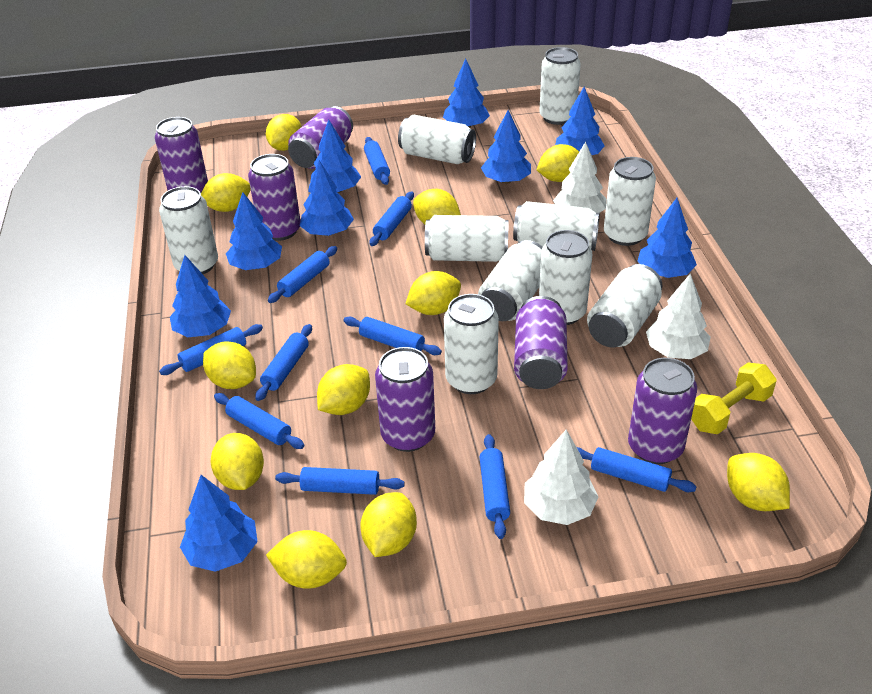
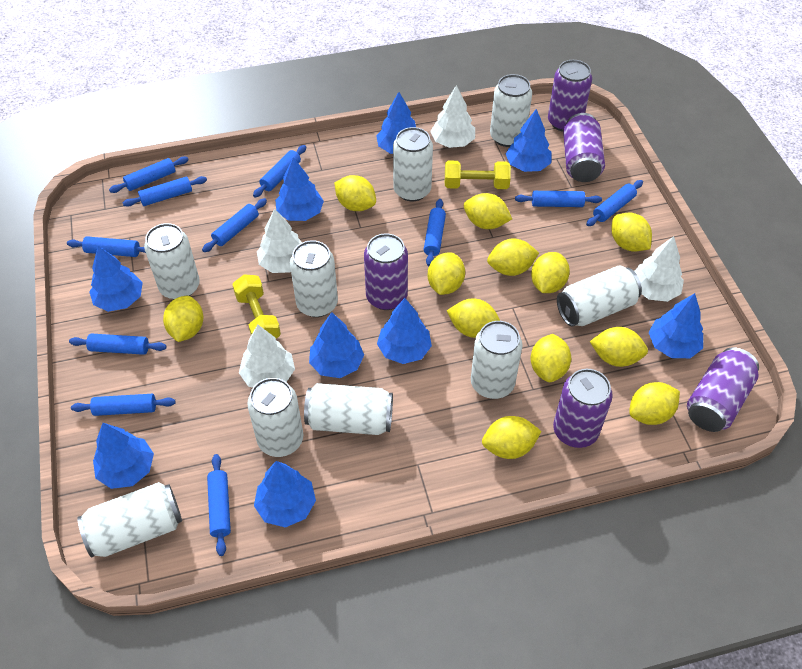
blue rolling pin: 10 -> 11
purple can: 6 -> 5
white can: 10 -> 9
white tree: 3 -> 4
yellow dumbbell: 1 -> 2
yellow lemon: 11 -> 12

